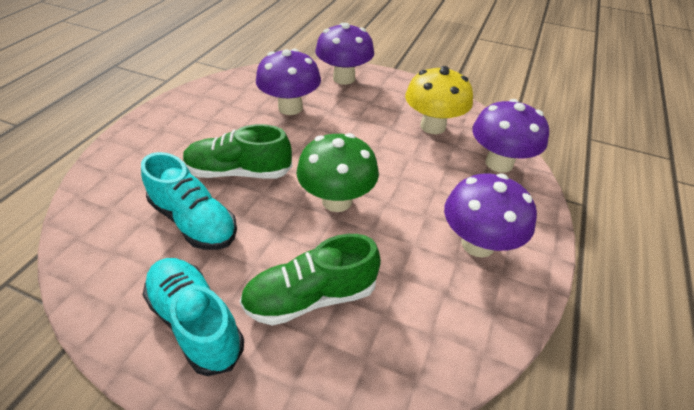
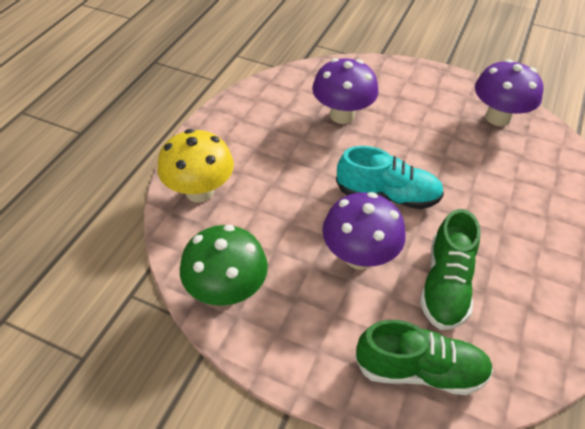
purple mushroom: 4 -> 3
turquoise shoe: 2 -> 1

